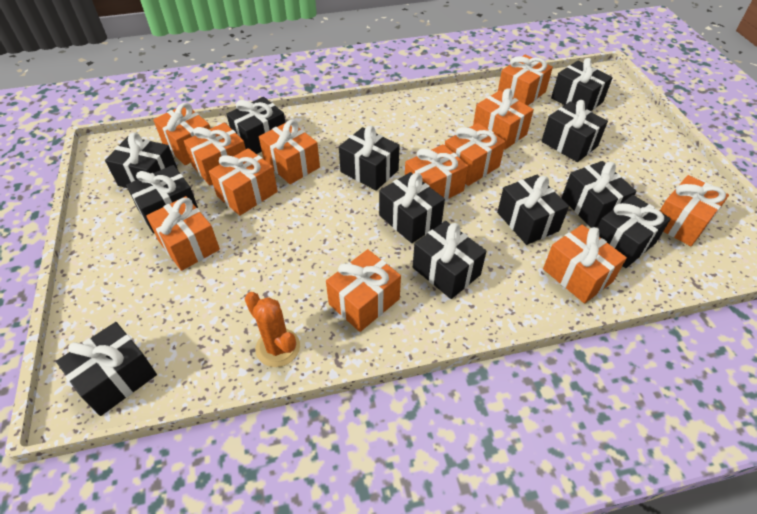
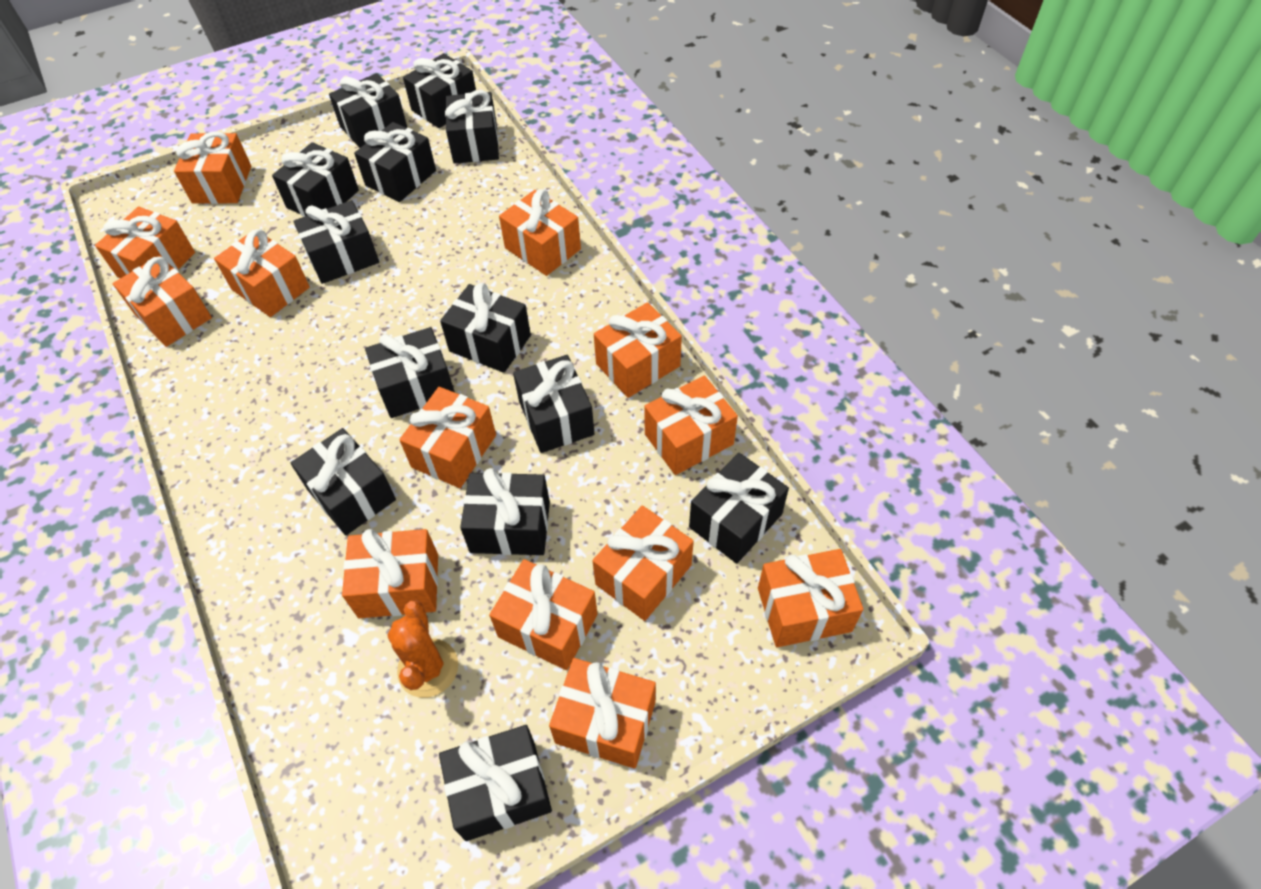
black gift: 12 -> 13
orange gift: 12 -> 13

